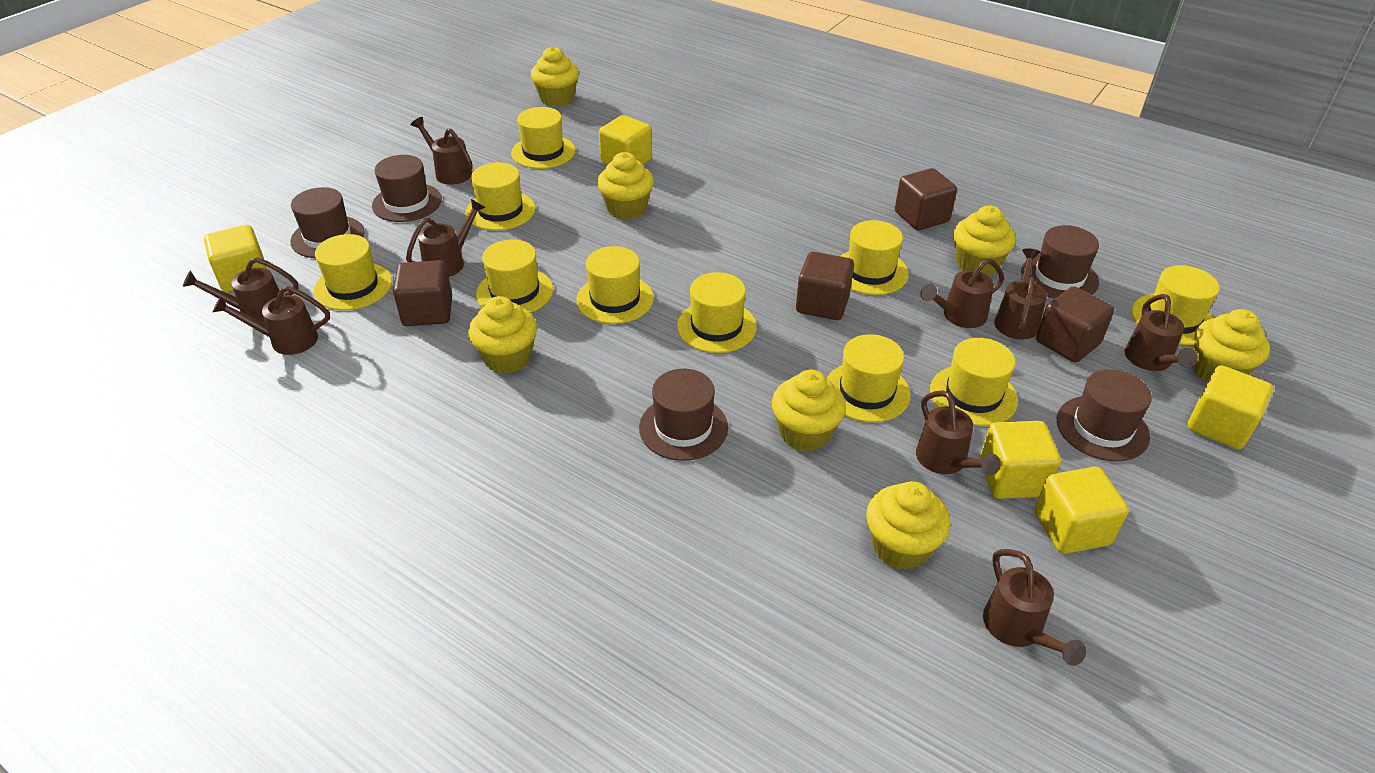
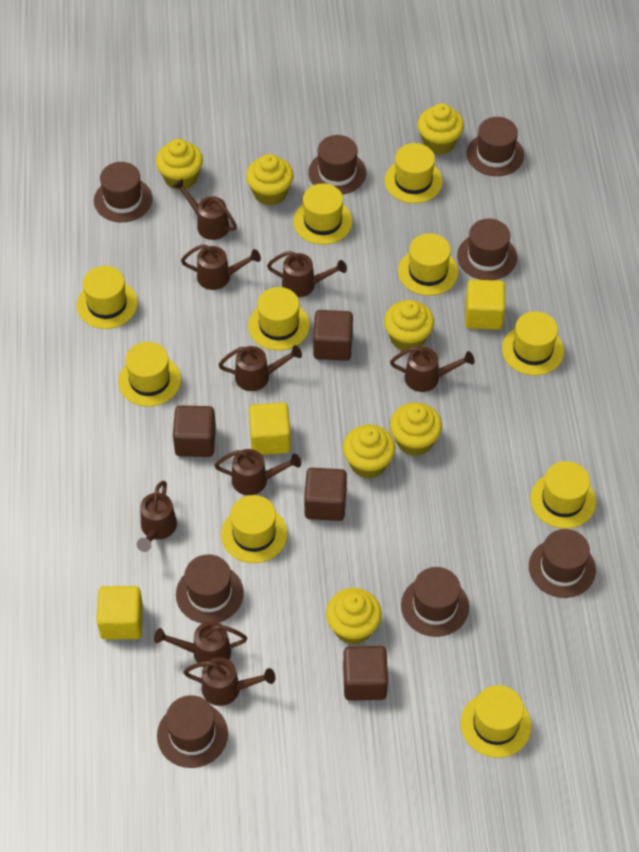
brown hat: 5 -> 8
yellow cube: 5 -> 3

